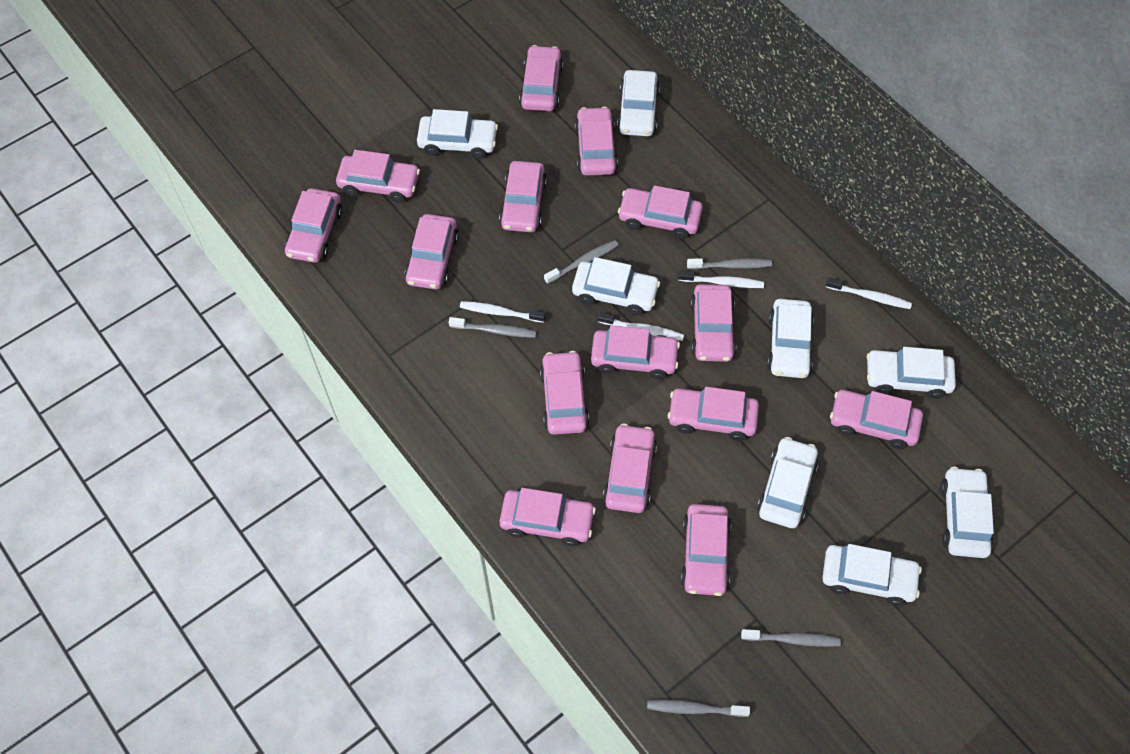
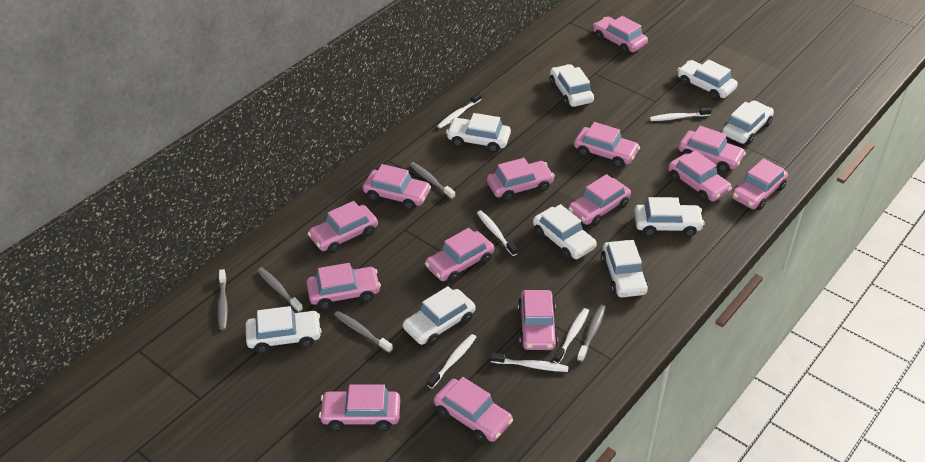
pink car: 15 -> 14
white car: 8 -> 9
white toothbrush: 4 -> 6

